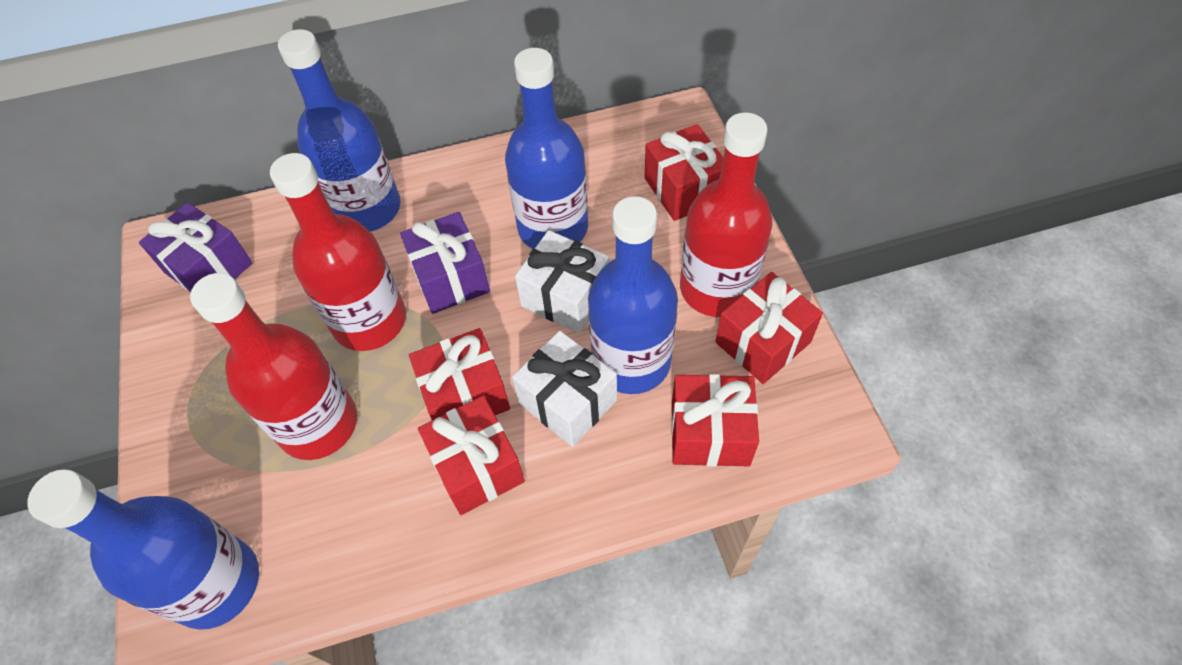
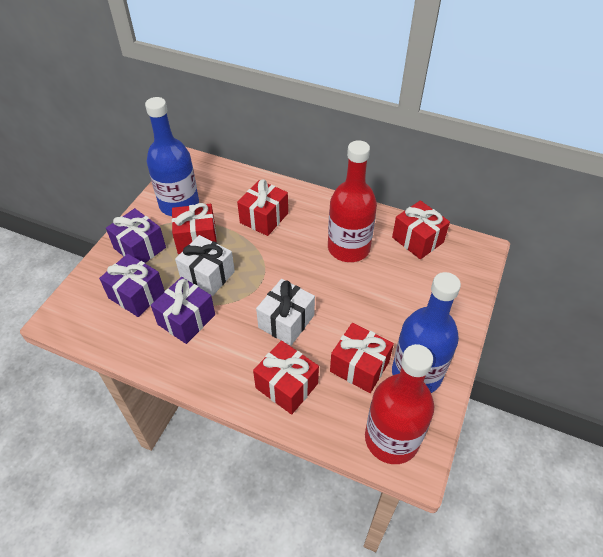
blue bottle: 4 -> 2
purple gift: 2 -> 3
red bottle: 3 -> 2

